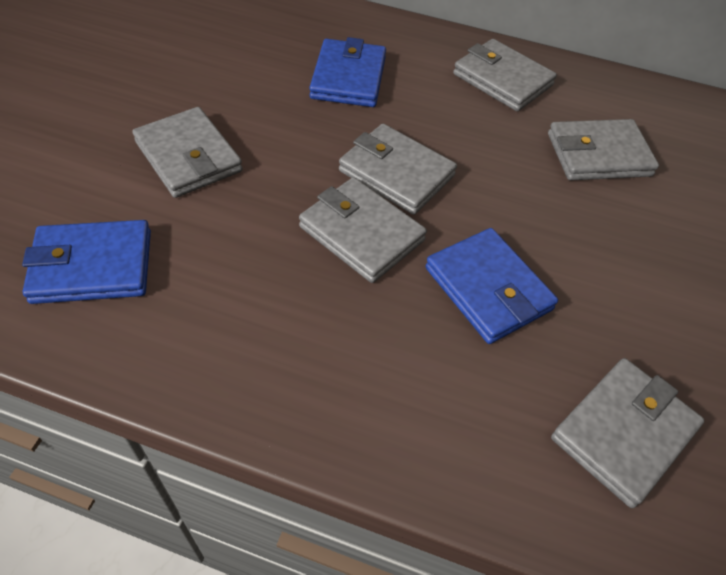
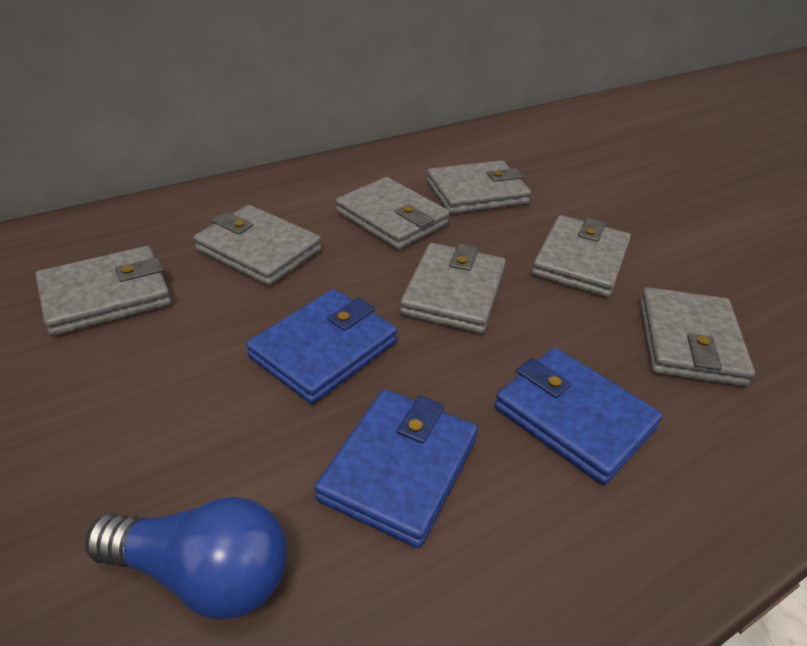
blue light bulb: 0 -> 1
grey wallet: 6 -> 7

